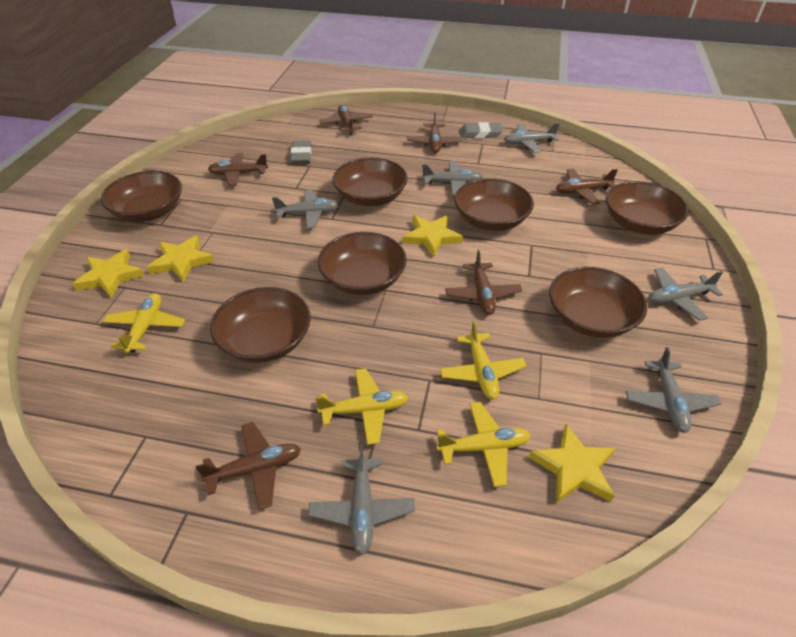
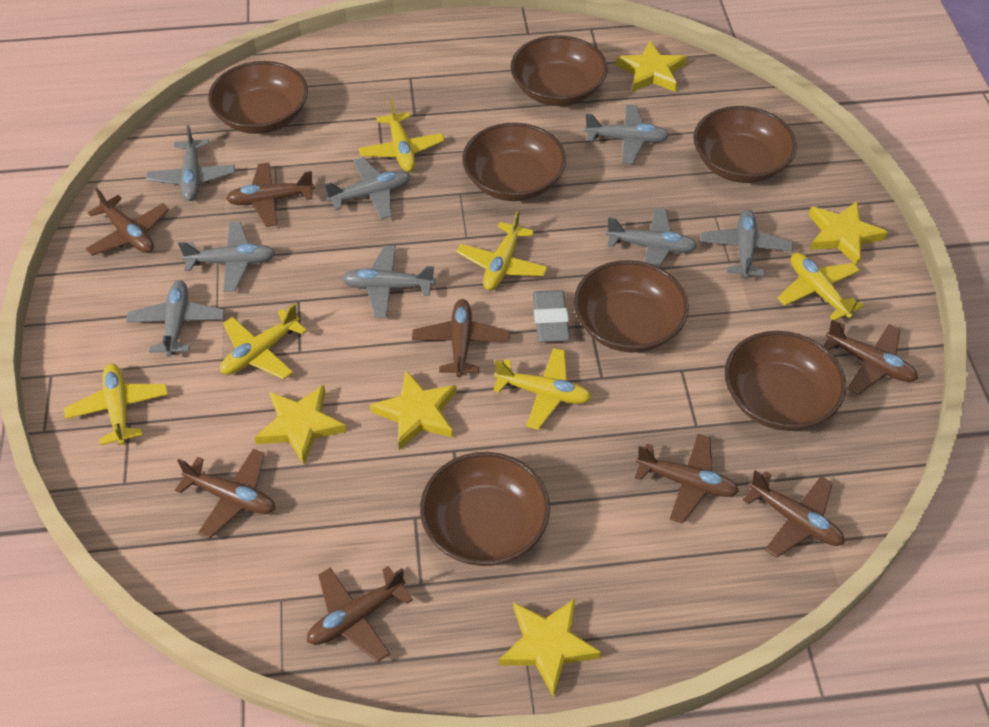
brown plane: 6 -> 8
grey eraser: 2 -> 1
grey plane: 6 -> 8
yellow plane: 4 -> 6
yellow star: 4 -> 5

